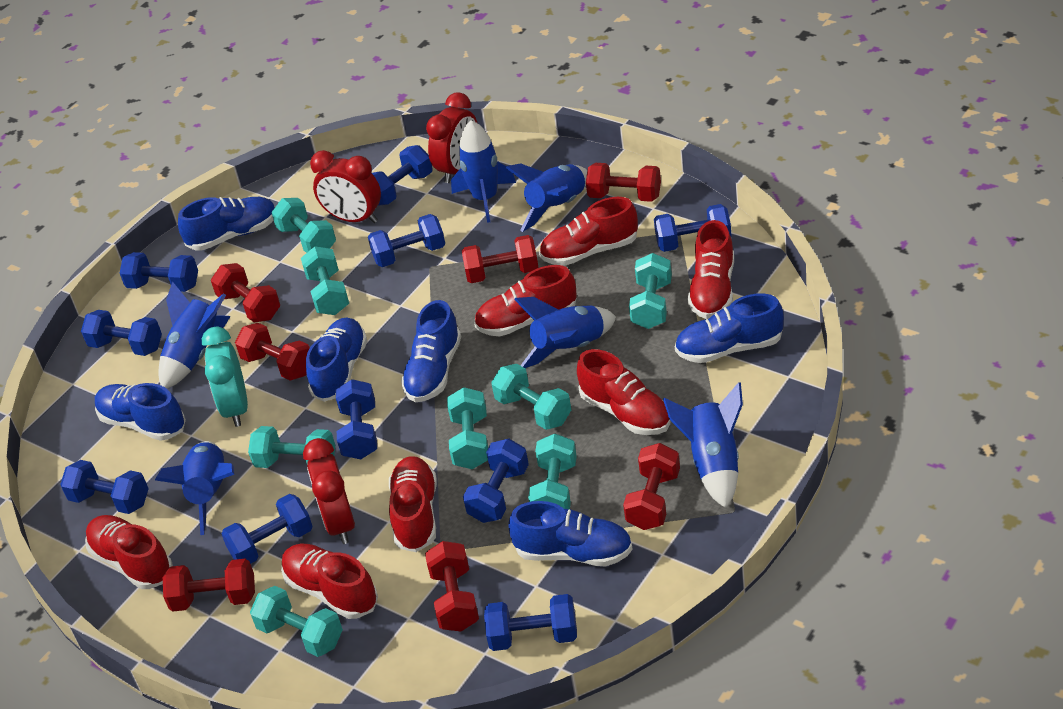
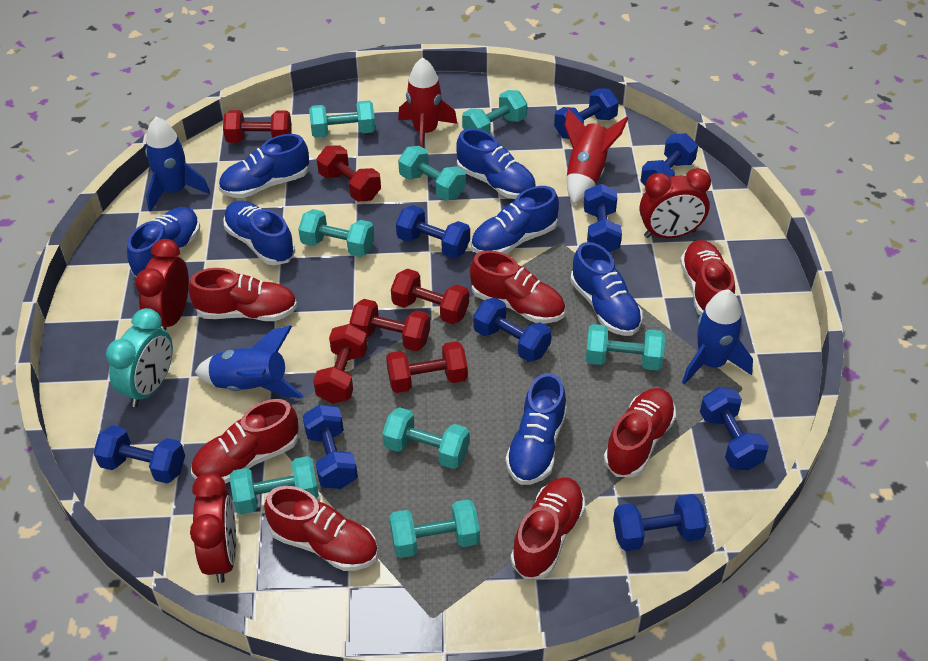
blue dumbbell: 10 -> 9
blue rocket: 6 -> 3
blue shoe: 6 -> 7
red dumbbell: 7 -> 6
red rocket: 0 -> 2

